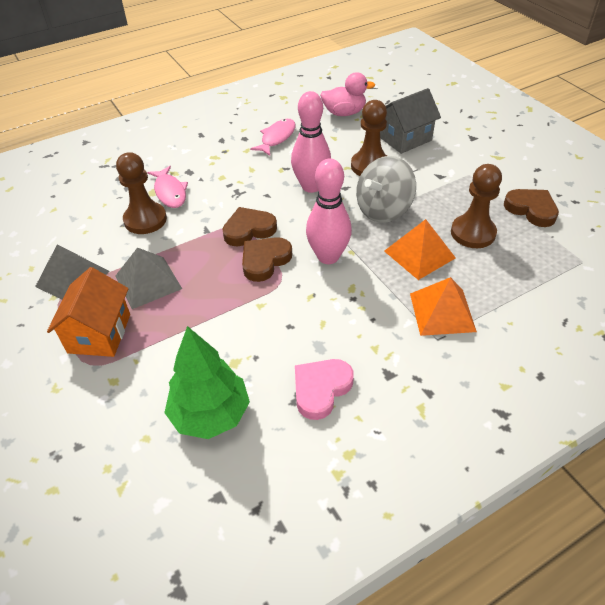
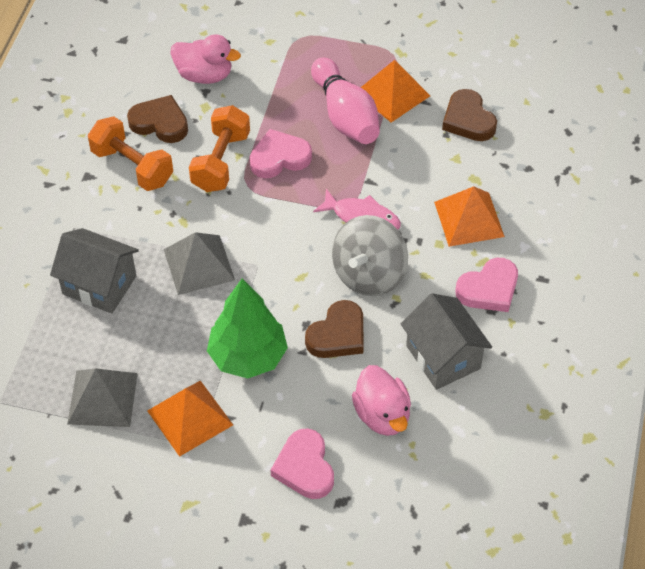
brown pawn: 3 -> 0
grey house: 1 -> 2
orange dumbbell: 0 -> 2
orange house: 1 -> 0
orange pyramid: 2 -> 3
pink bowling pin: 2 -> 1
pink duck: 1 -> 2
pink fish: 2 -> 1
pink heart: 1 -> 3

